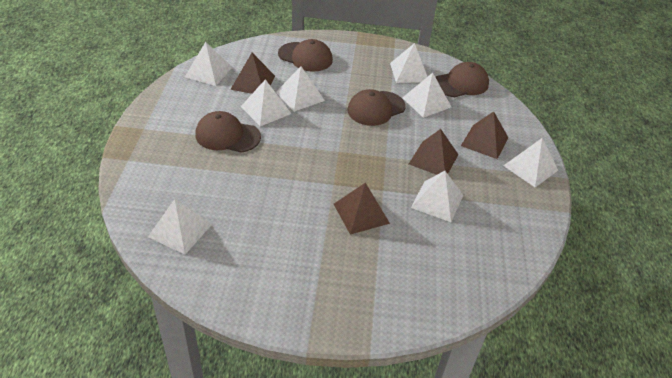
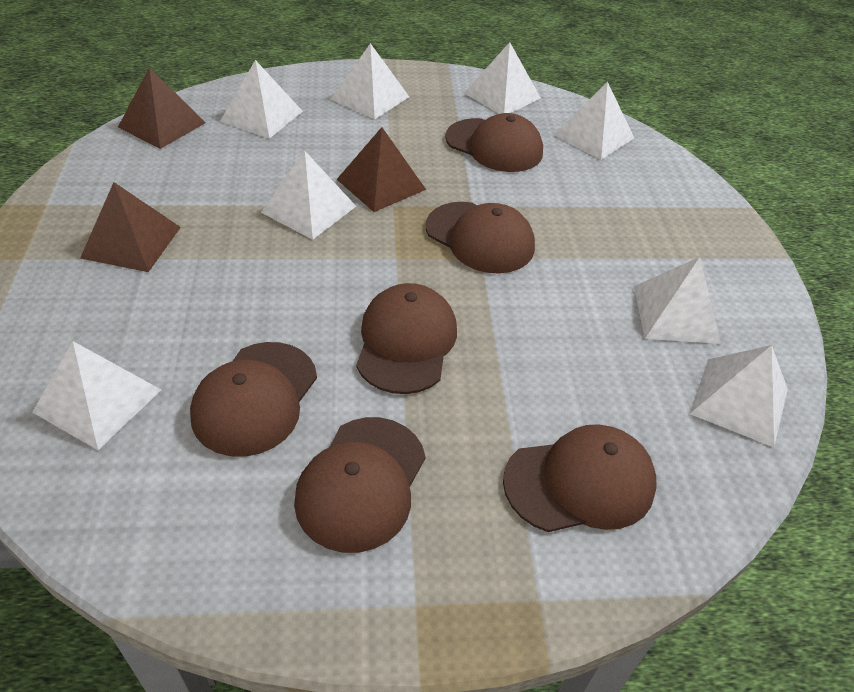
brown cap: 4 -> 6
brown pyramid: 4 -> 3

